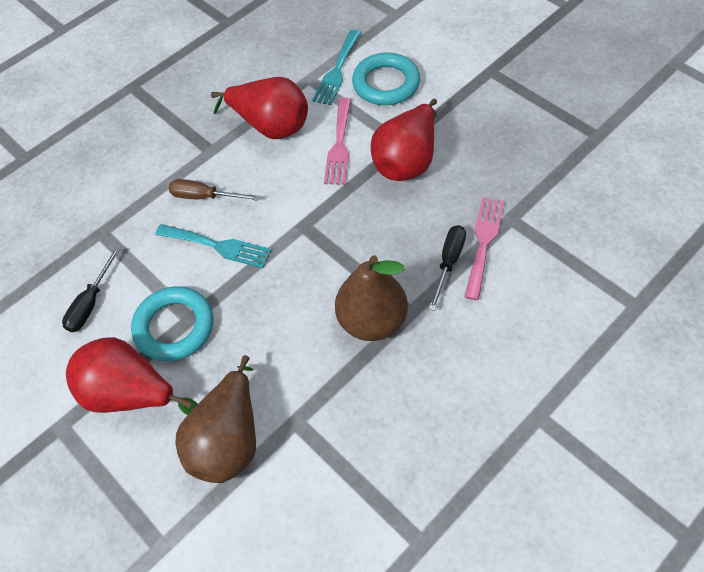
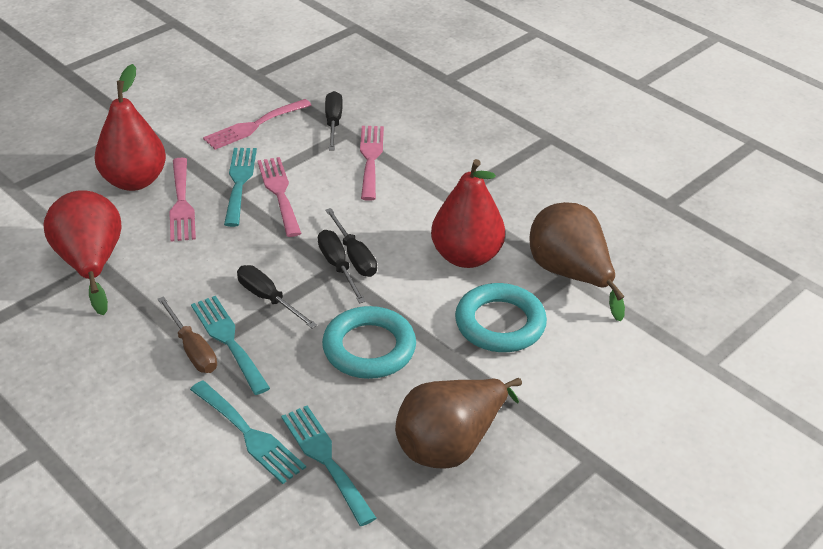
black screwdriver: 2 -> 4
pink fork: 2 -> 4
turquoise fork: 2 -> 4

